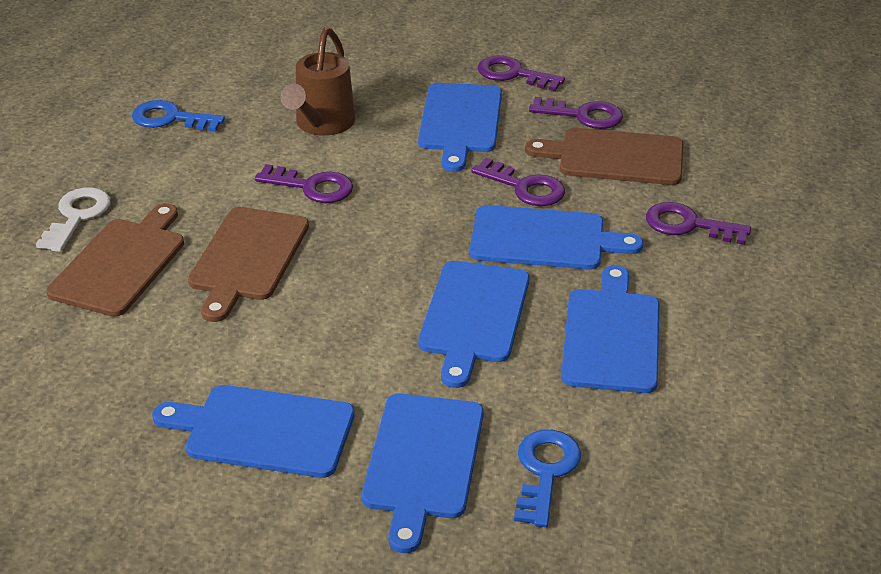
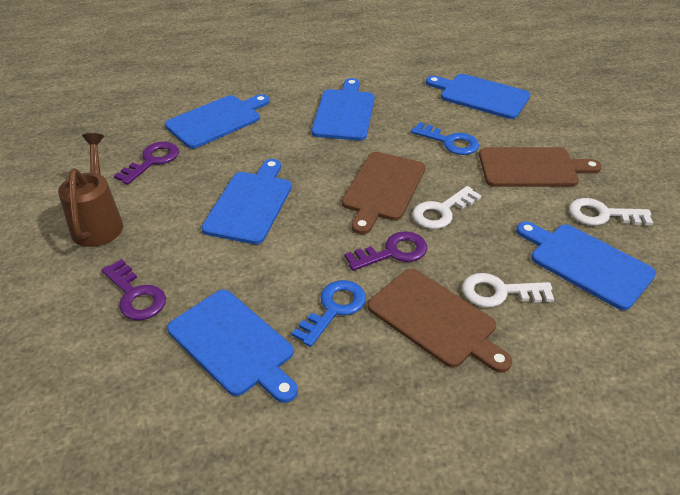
purple key: 5 -> 3
white key: 1 -> 3

